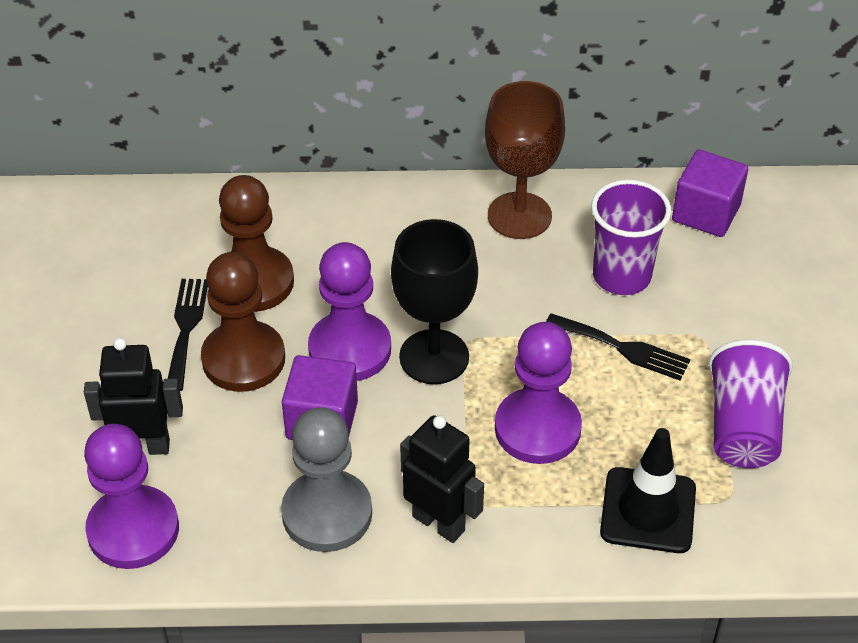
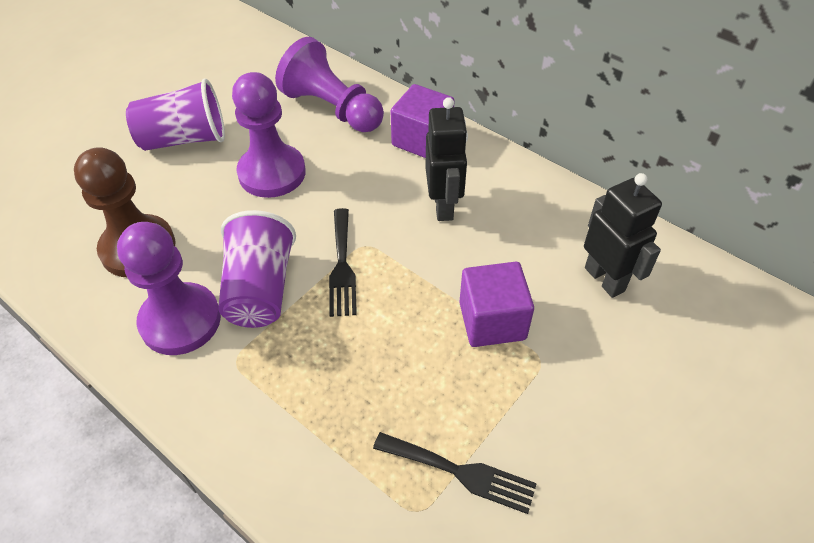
black goblet: 1 -> 0
black traffic cone: 1 -> 0
brown goblet: 1 -> 0
brown pawn: 2 -> 1
grey pawn: 1 -> 0

